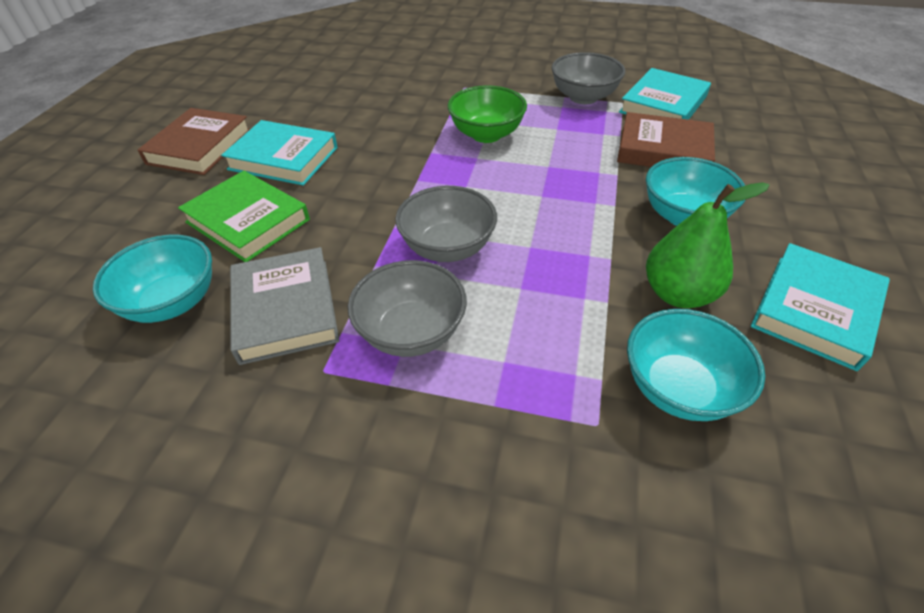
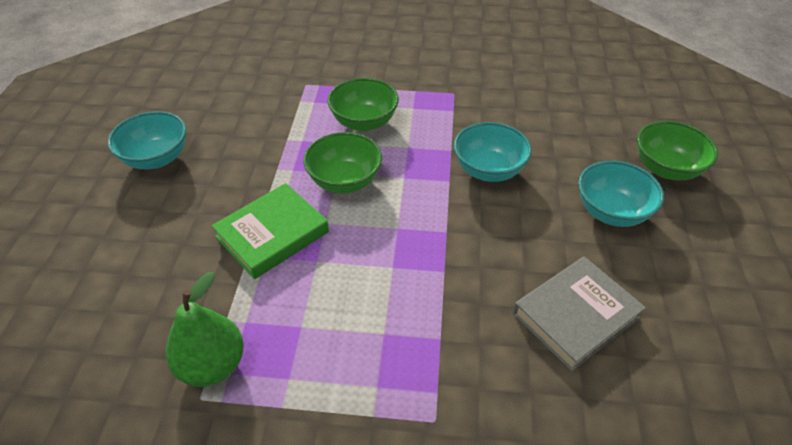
brown book: 2 -> 0
green bowl: 1 -> 3
grey bowl: 3 -> 0
turquoise book: 3 -> 0

